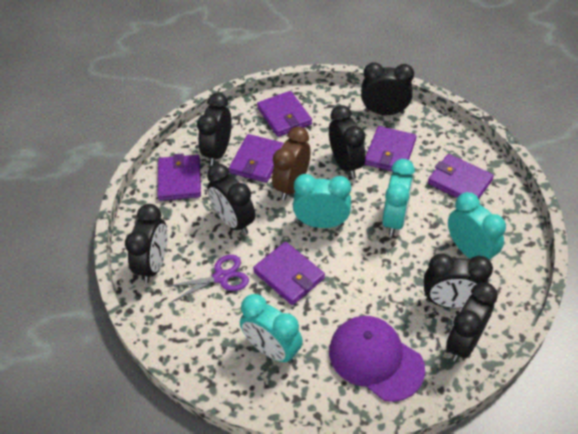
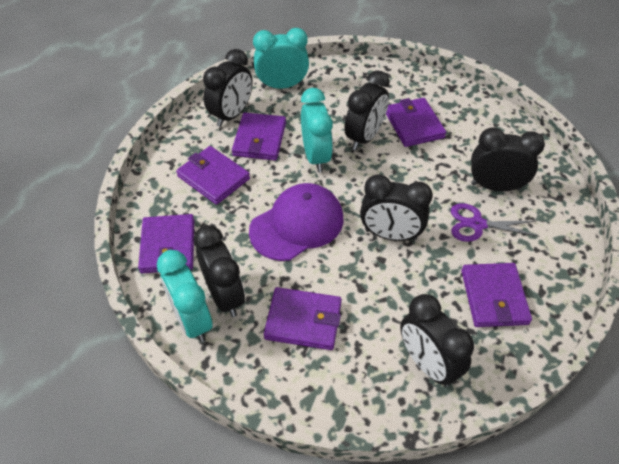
black clock: 7 -> 6
brown clock: 1 -> 0
turquoise clock: 4 -> 3

